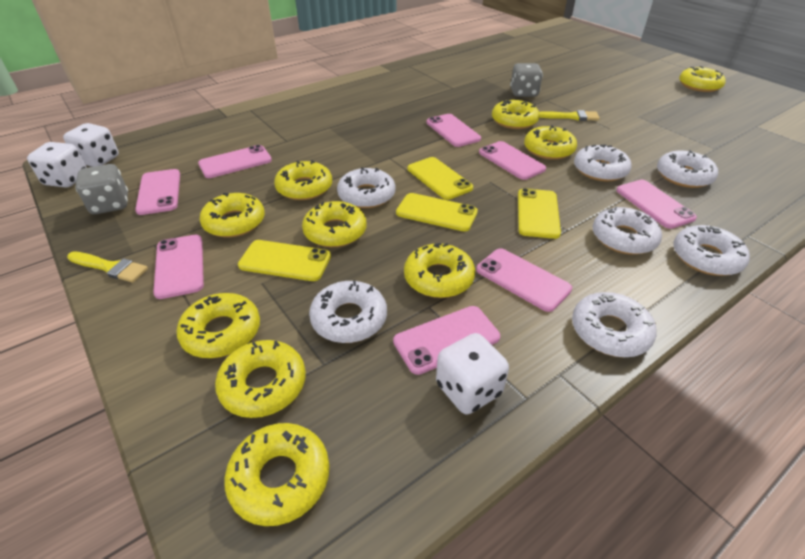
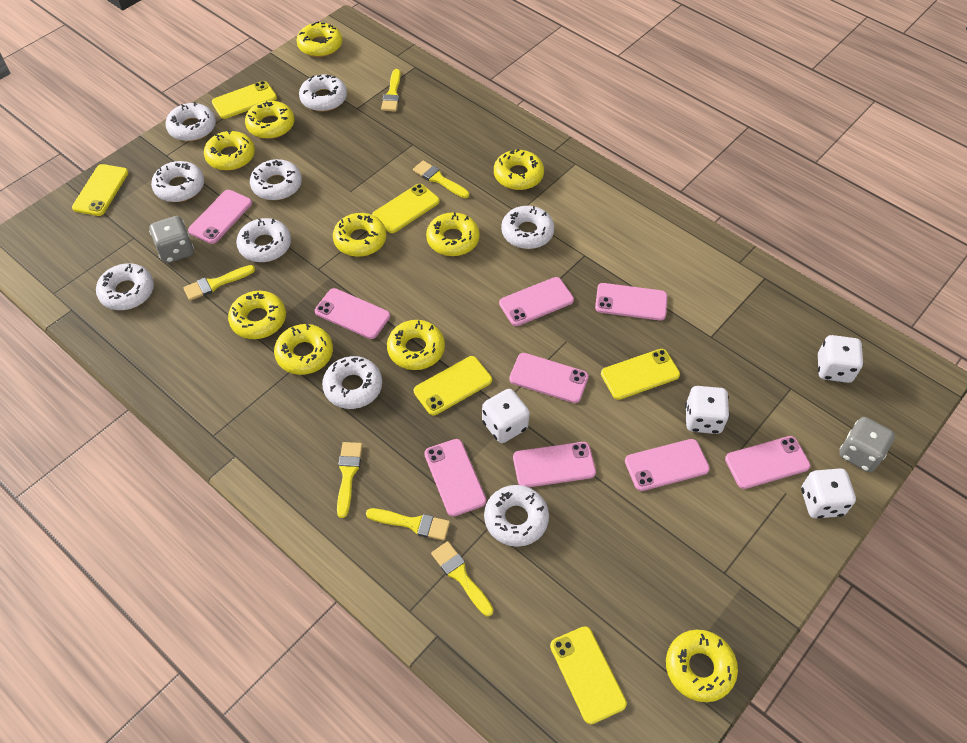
pink phone: 8 -> 9
white dice: 3 -> 4
white donut: 7 -> 9
yellow brush: 2 -> 6
yellow phone: 4 -> 6

